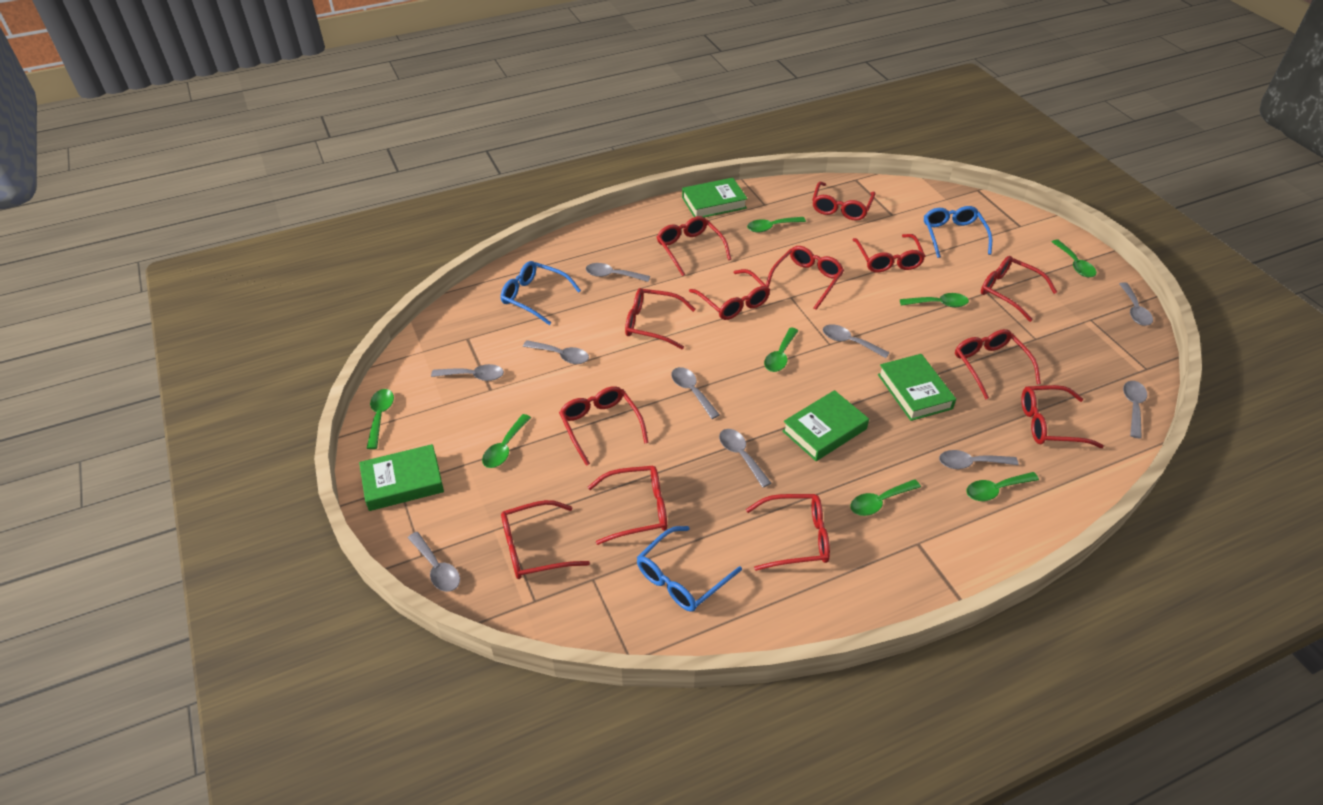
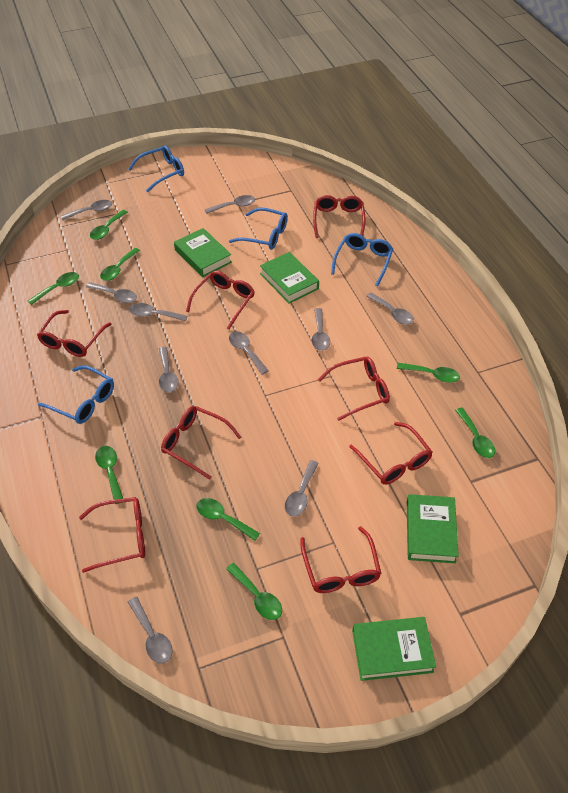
blue glasses: 3 -> 4
red glasses: 13 -> 8

